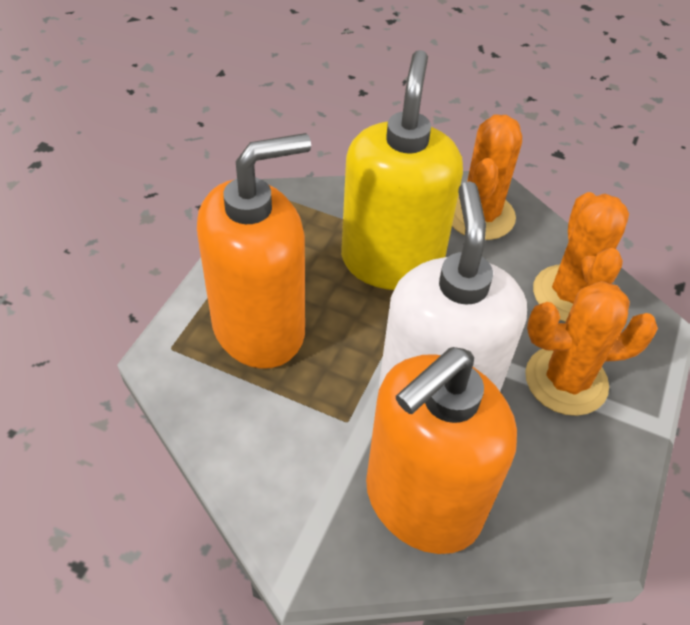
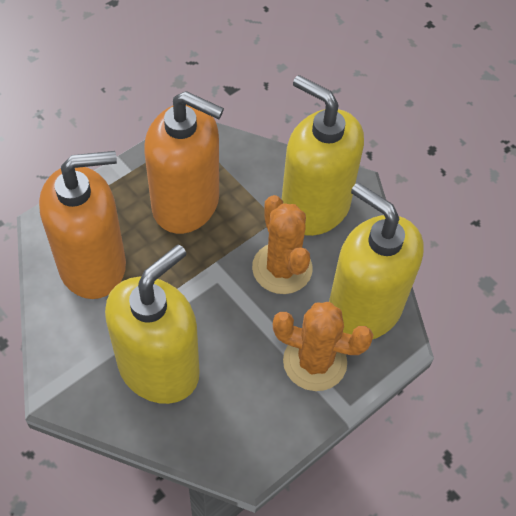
orange cactus: 3 -> 2
white soap dispenser: 1 -> 0
yellow soap dispenser: 1 -> 3

